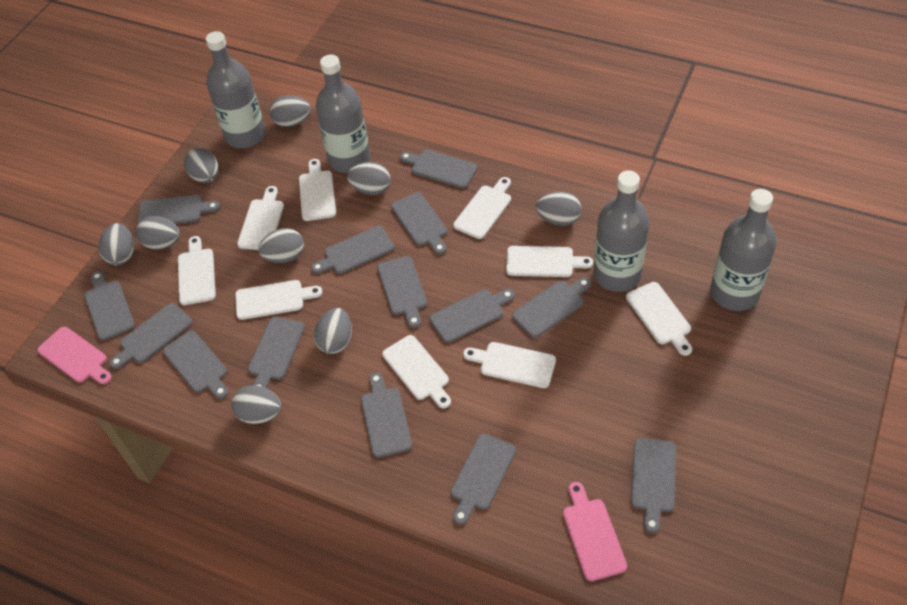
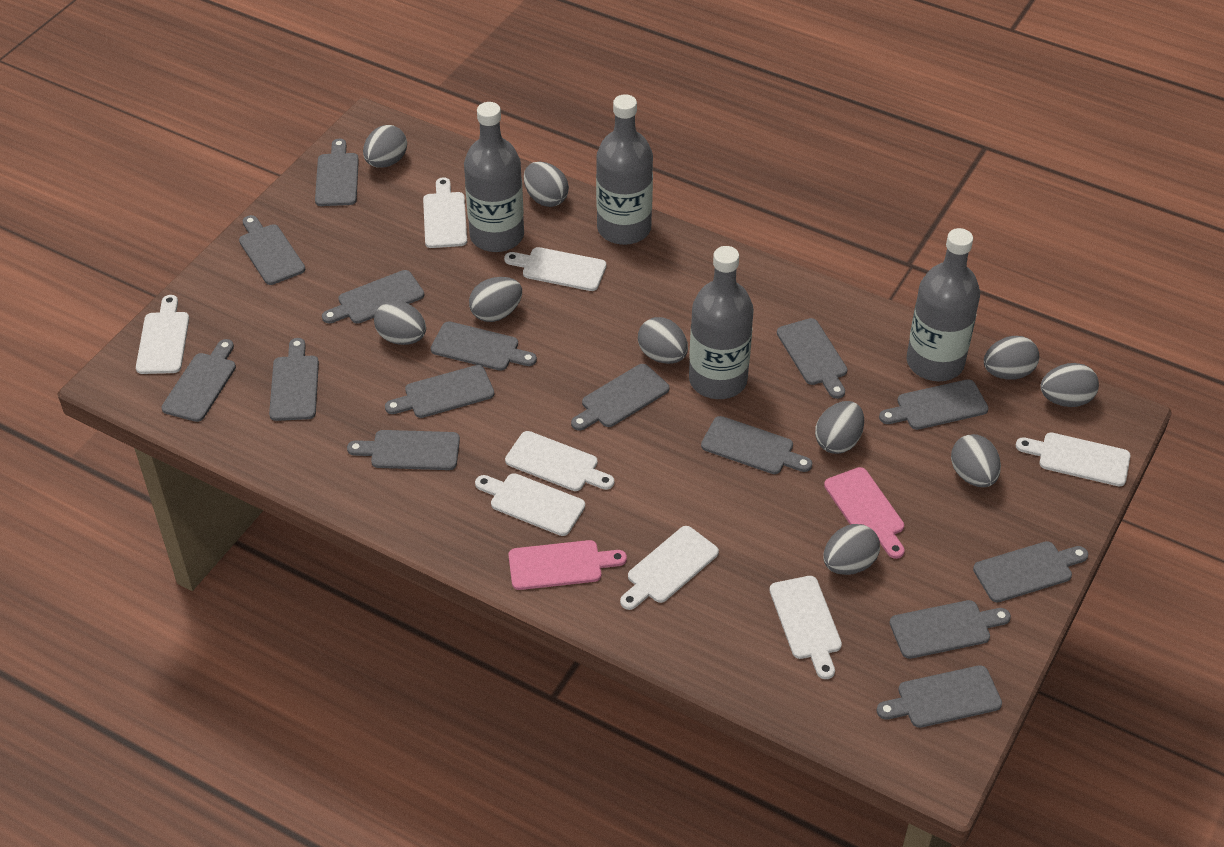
grey cutting board: 14 -> 15
grey egg: 9 -> 10
white cutting board: 9 -> 8

